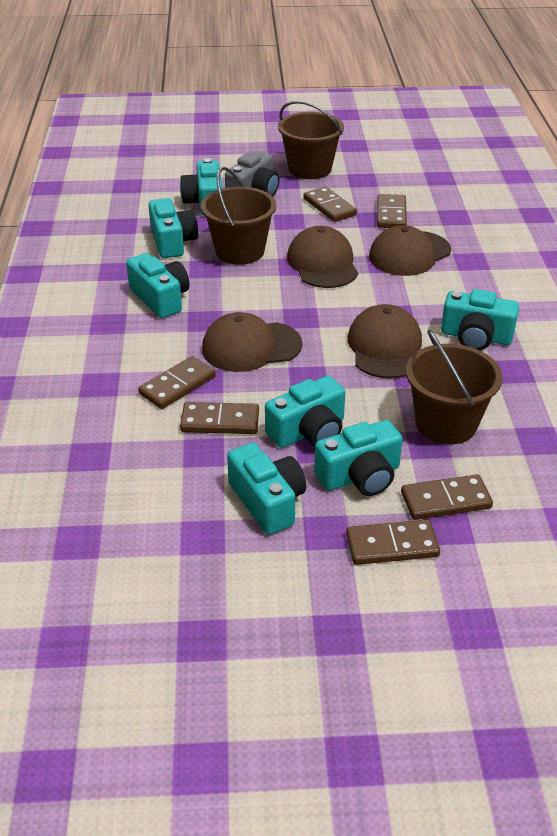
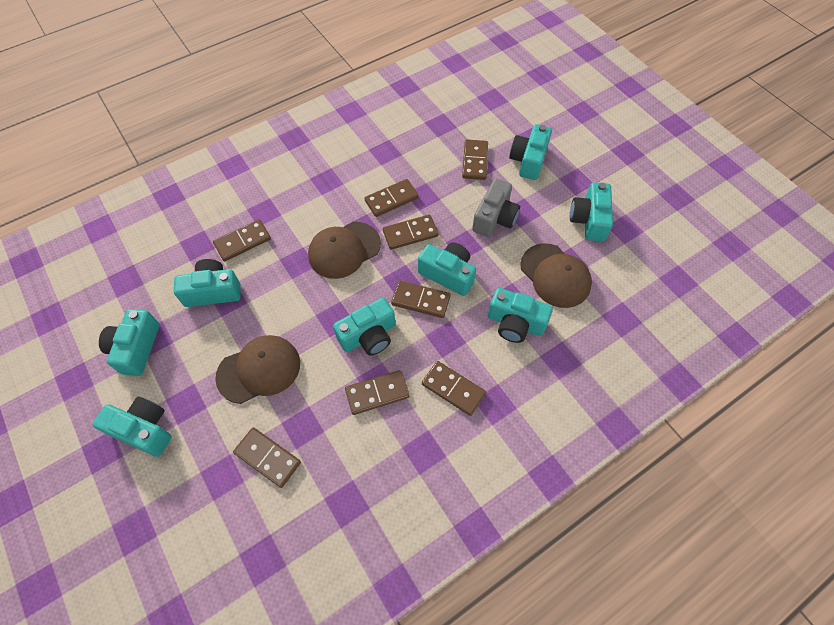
brown bucket: 3 -> 0
brown cap: 4 -> 3
brown domino: 6 -> 8
turquoise camera: 7 -> 8

